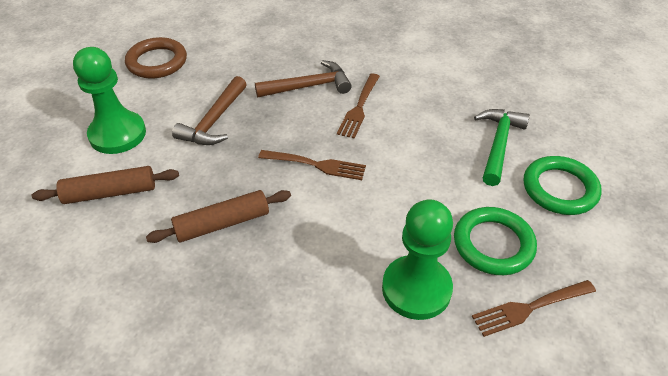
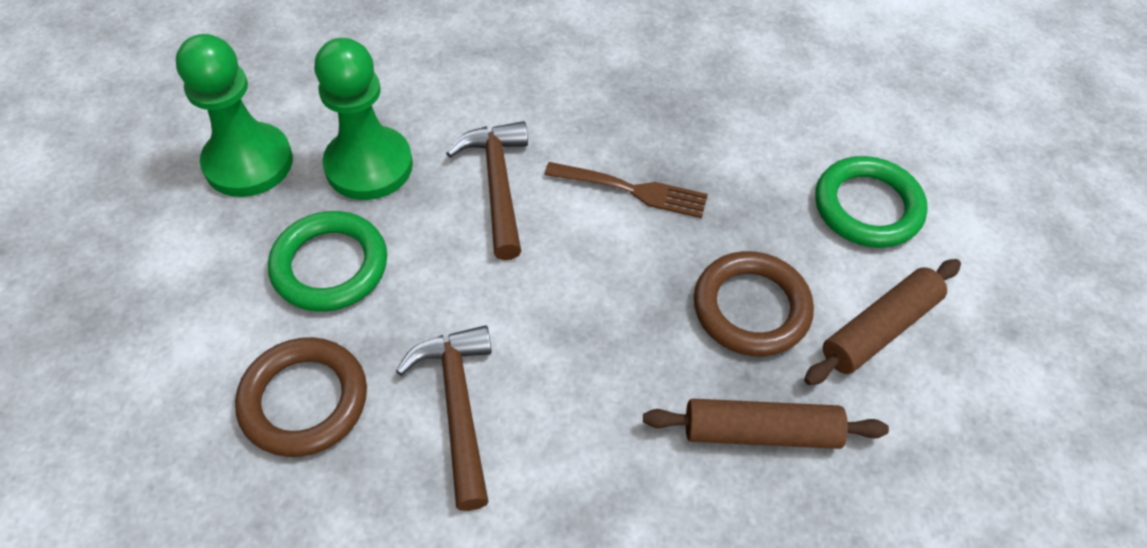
brown fork: 3 -> 1
brown ring: 1 -> 2
green hammer: 1 -> 0

